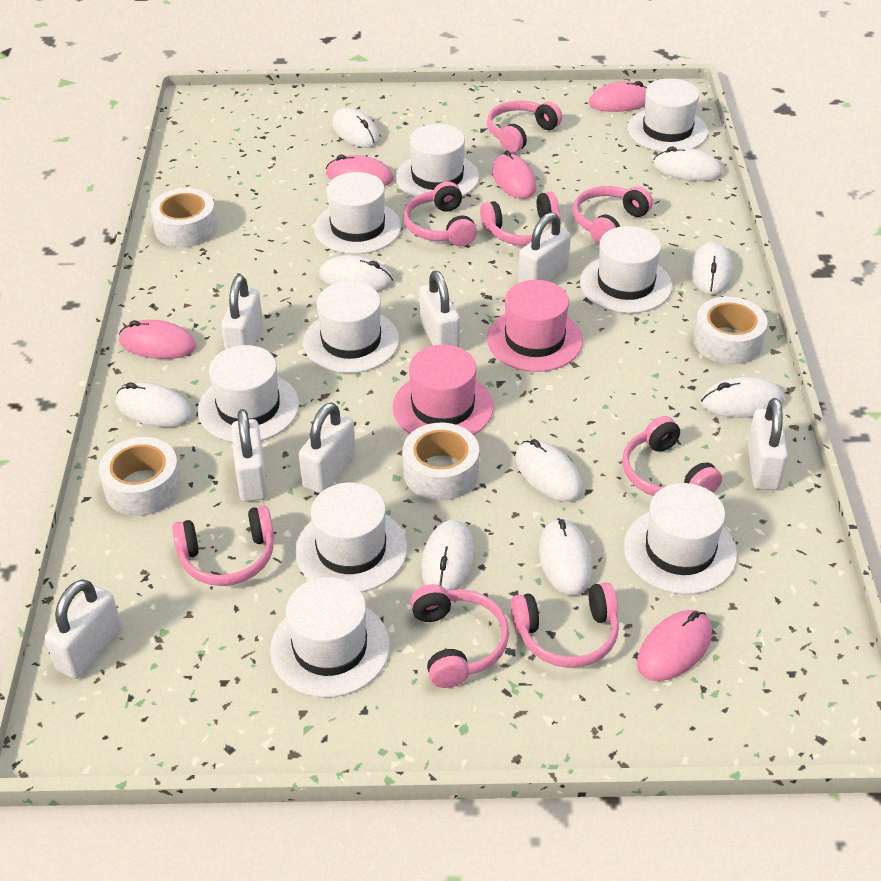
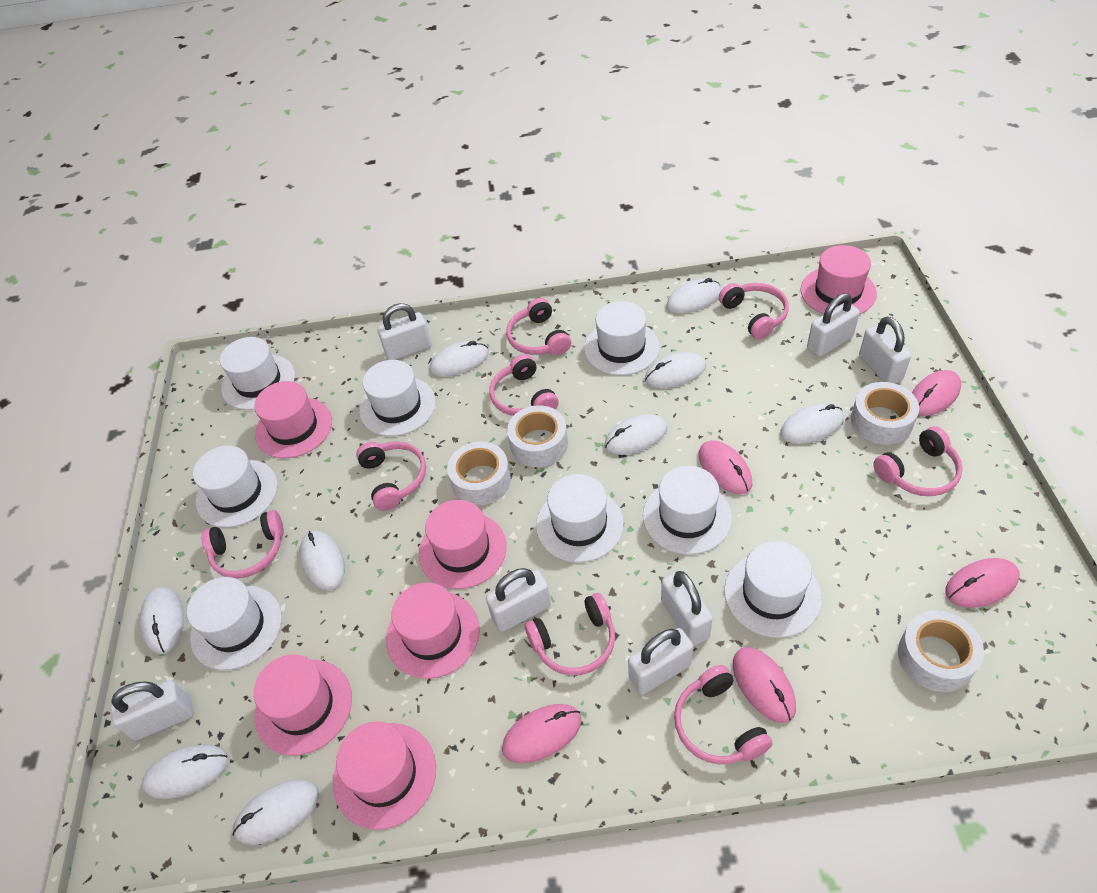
pink hat: 2 -> 6
white hat: 9 -> 8

